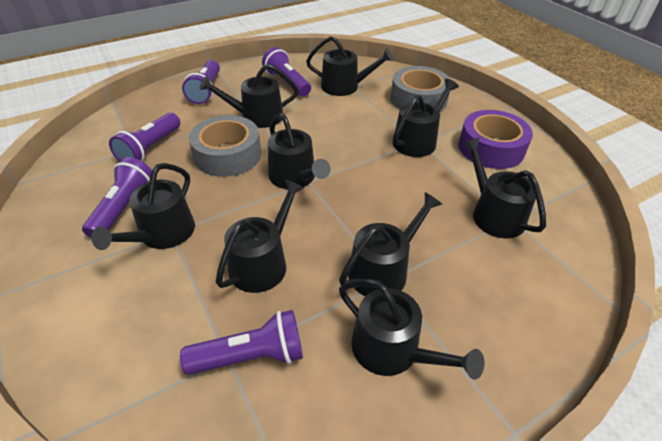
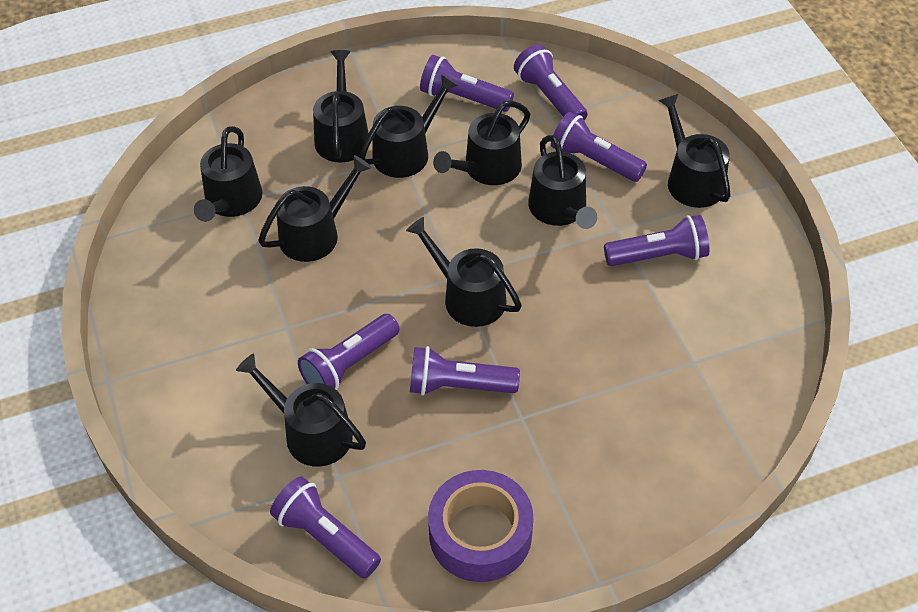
grey tape: 2 -> 0
purple flashlight: 5 -> 7

